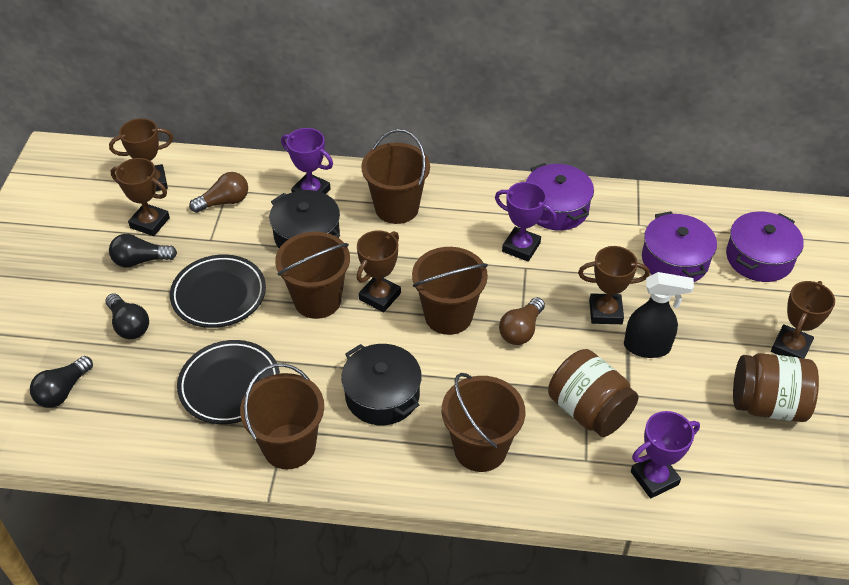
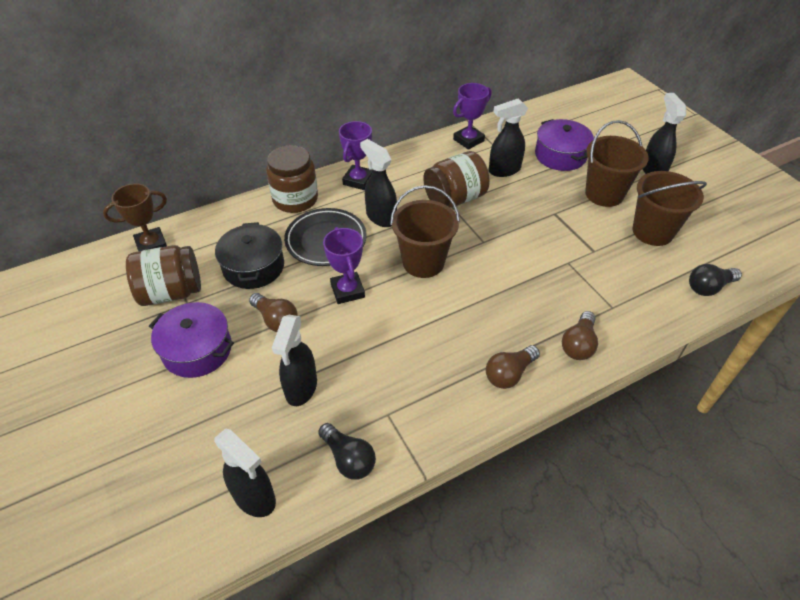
black light bulb: 3 -> 2
black plate: 2 -> 1
black pot: 2 -> 1
black spray bottle: 1 -> 5
brown bucket: 5 -> 3
brown jar: 2 -> 3
brown light bulb: 2 -> 3
brown trophy: 5 -> 1
purple pot: 3 -> 2

